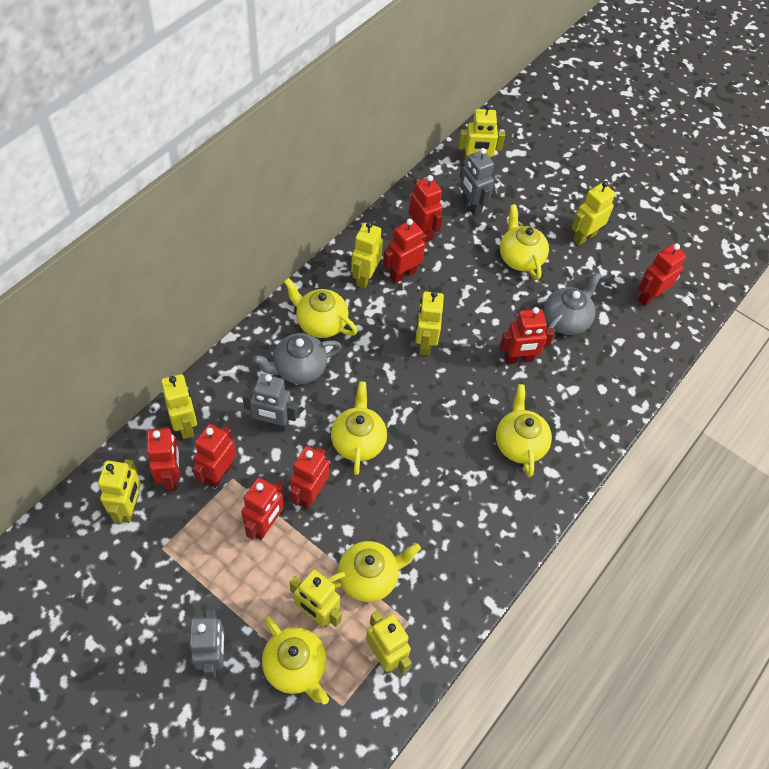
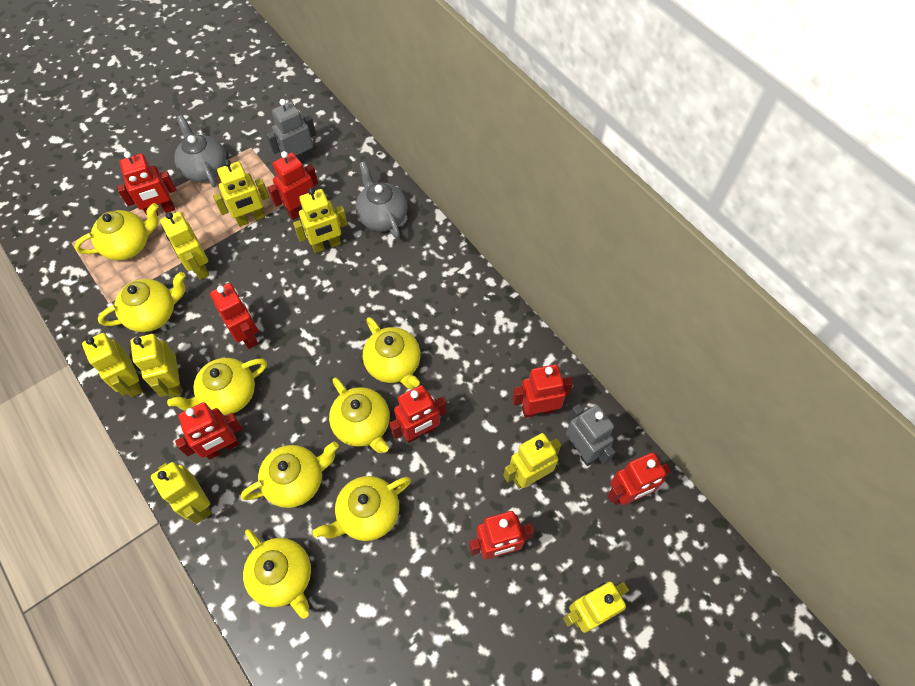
grey robot: 3 -> 2
yellow teapot: 6 -> 8

